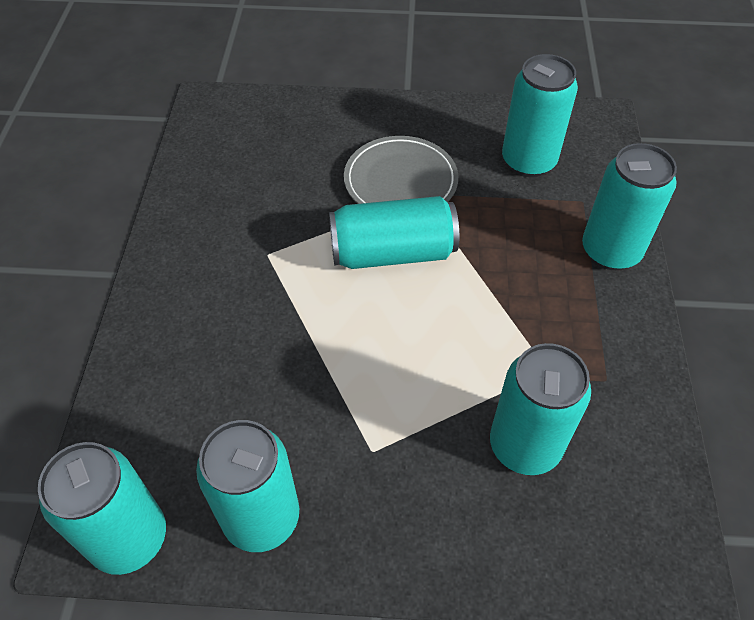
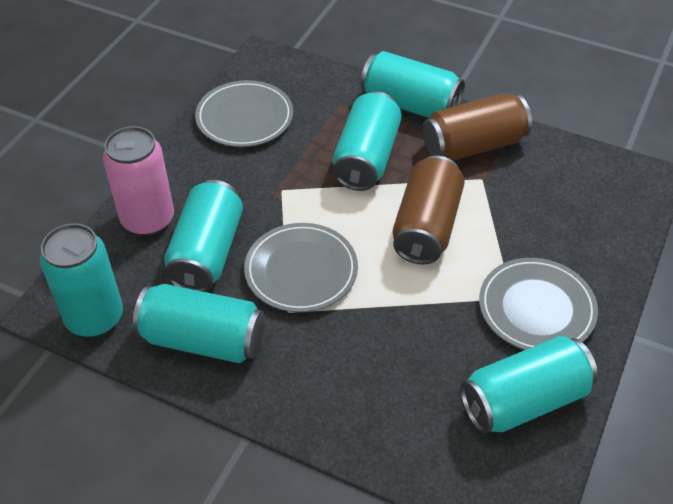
brown can: 0 -> 2
grey plate: 1 -> 3
pink can: 0 -> 1

